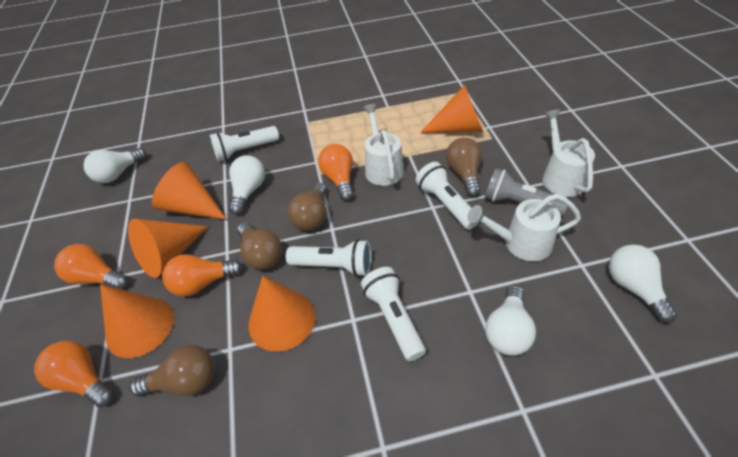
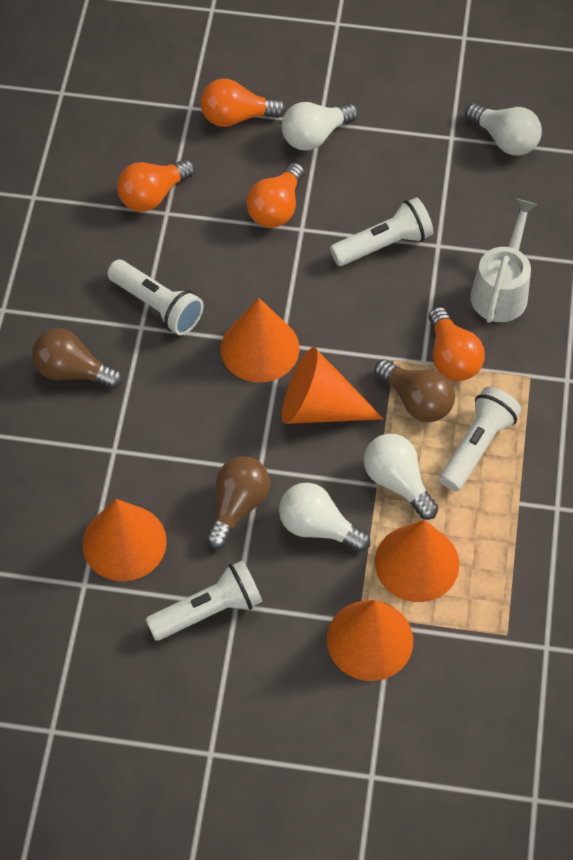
brown light bulb: 4 -> 3
grey flashlight: 1 -> 0
white watering can: 3 -> 1

